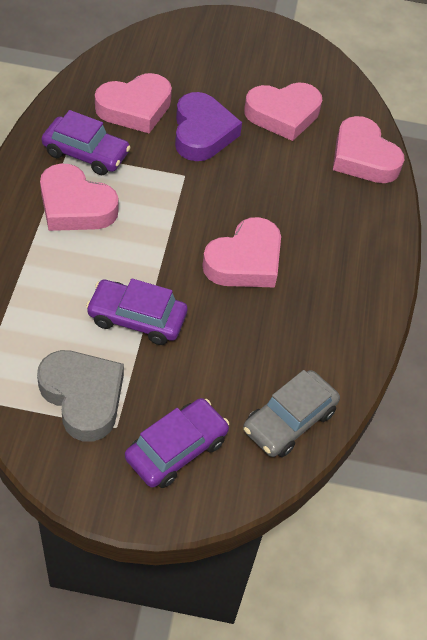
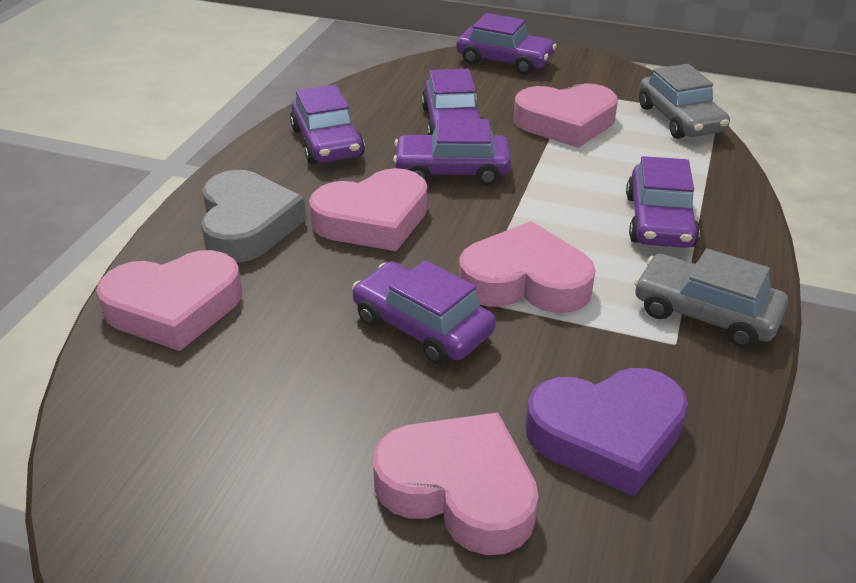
grey car: 1 -> 2
purple car: 3 -> 6

